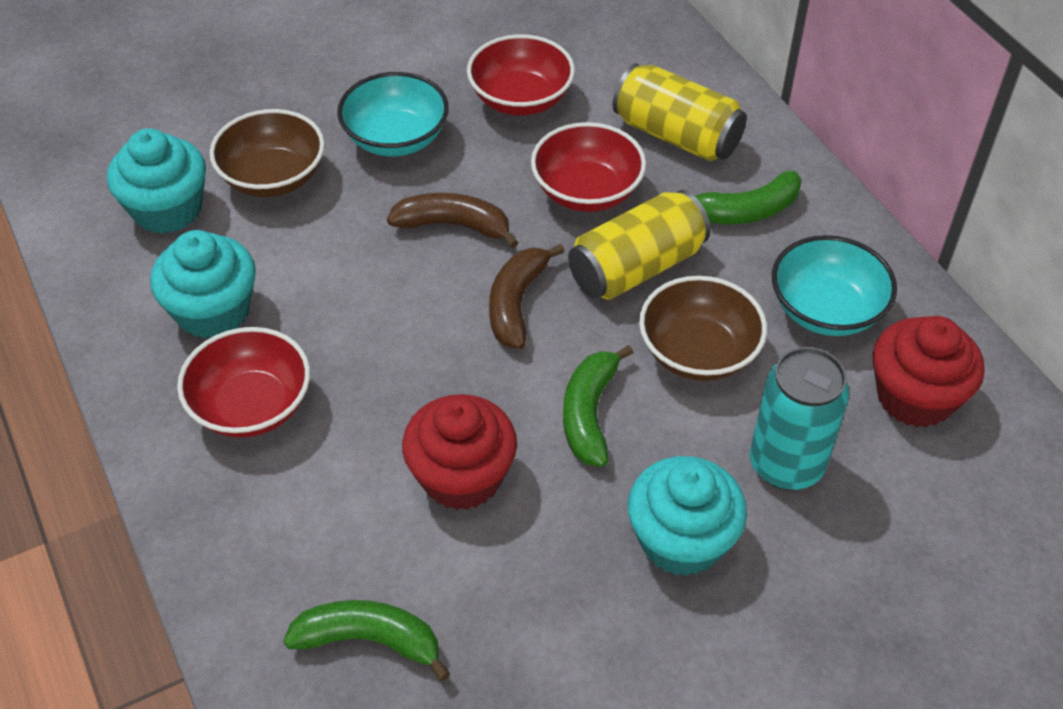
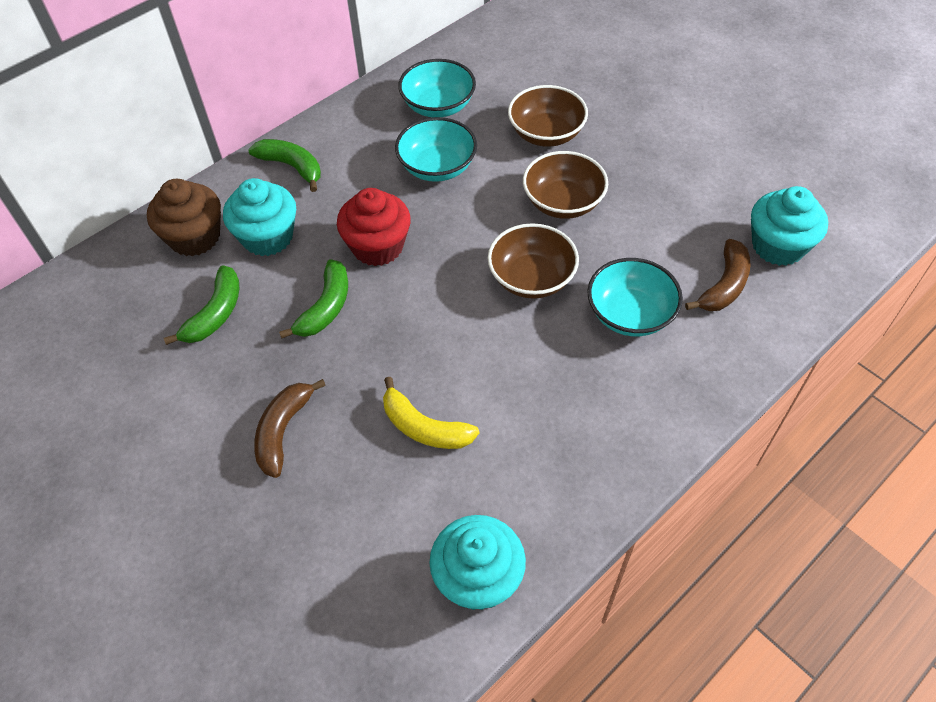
brown bowl: 2 -> 3
brown cupcake: 0 -> 1
red bowl: 3 -> 0
red cupcake: 2 -> 1
turquoise bowl: 2 -> 3
turquoise can: 1 -> 0
yellow banana: 0 -> 1
yellow can: 2 -> 0

